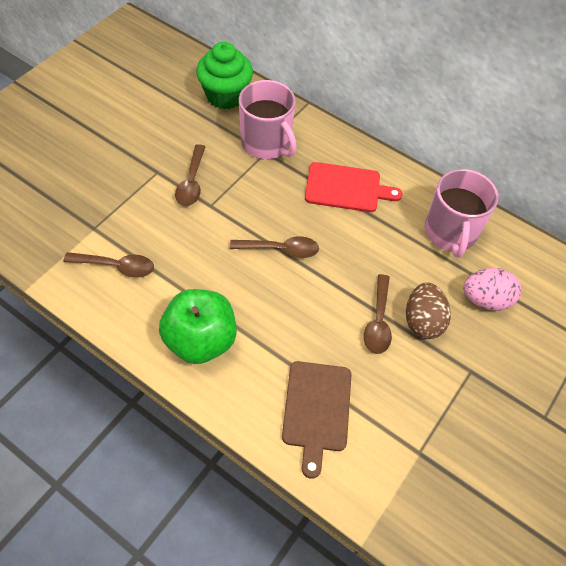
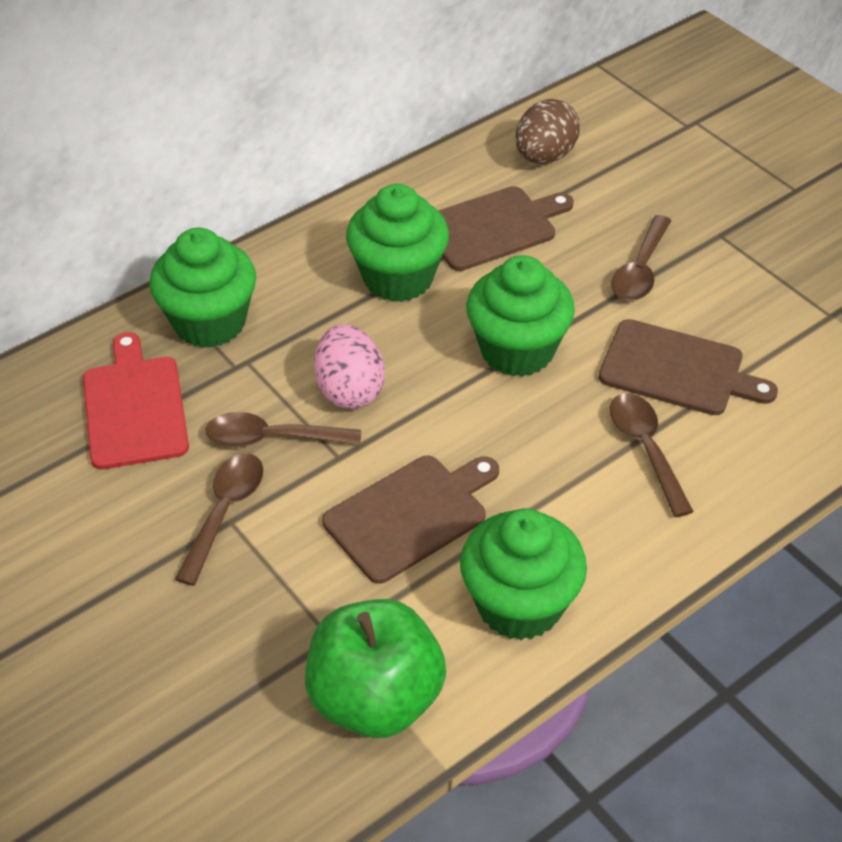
brown cutting board: 1 -> 3
green cupcake: 1 -> 4
pink mug: 2 -> 0

